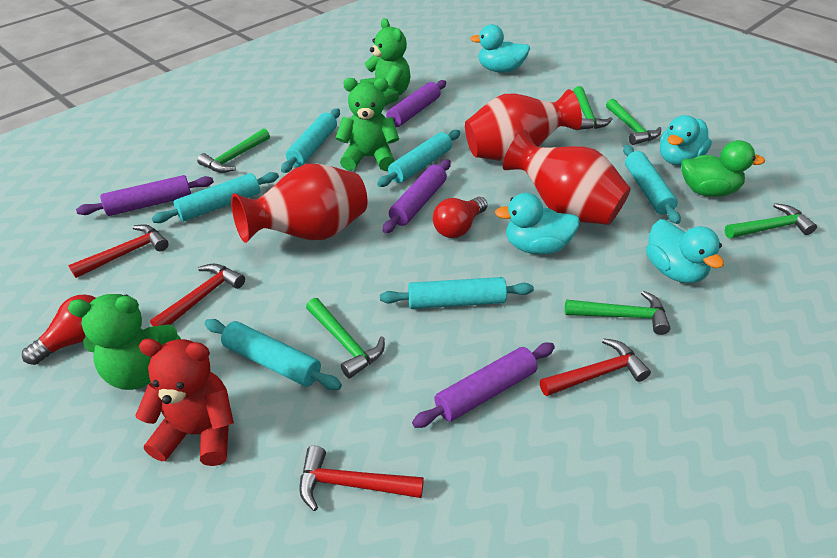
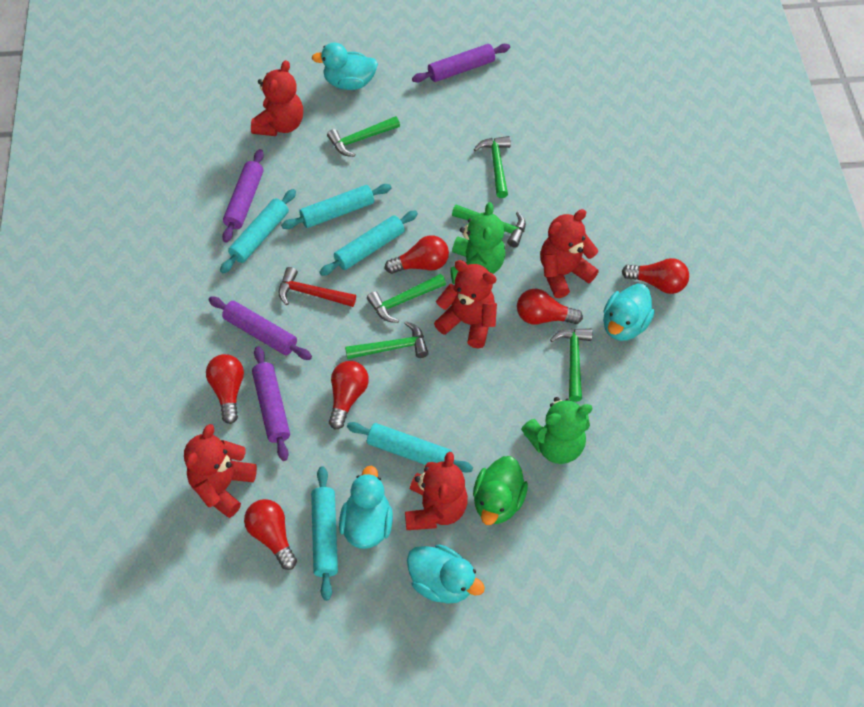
green teddy bear: 3 -> 2
red hammer: 4 -> 1
red light bulb: 2 -> 6
red teddy bear: 1 -> 5
red vase: 3 -> 0
turquoise rolling pin: 6 -> 5

